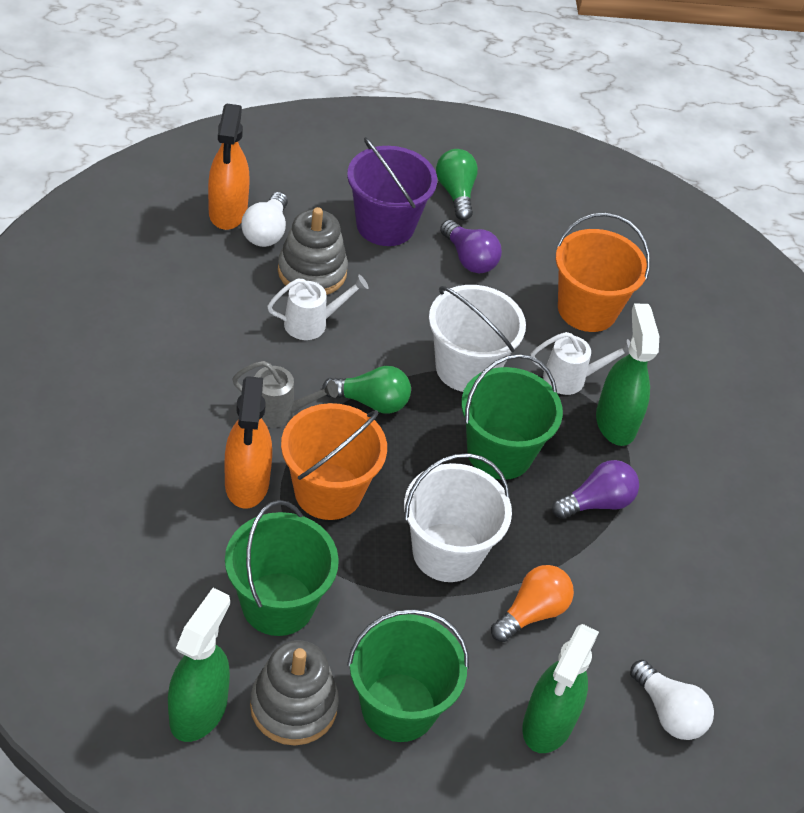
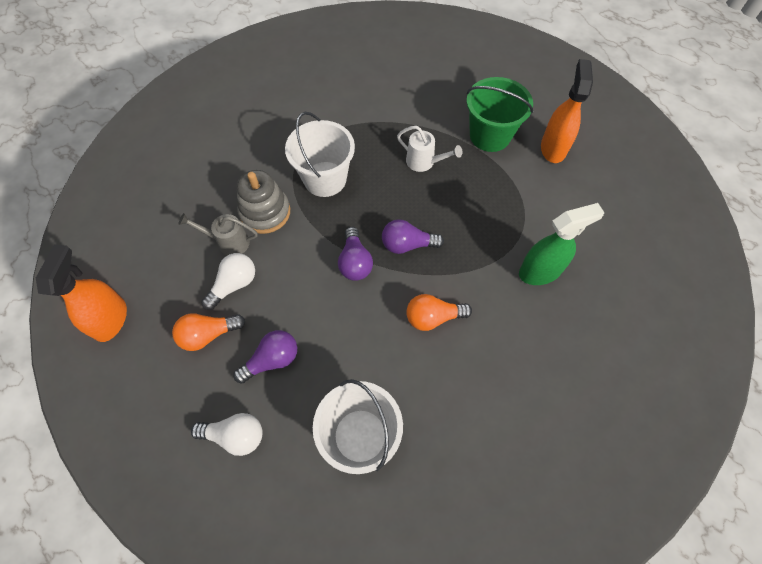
green bucket: 3 -> 1
green light bulb: 2 -> 0
green spray bottle: 3 -> 1
grey stacking toy: 2 -> 1
orange bucket: 2 -> 0
orange light bulb: 1 -> 2
purple bucket: 1 -> 0
purple light bulb: 2 -> 3
white watering can: 2 -> 1

